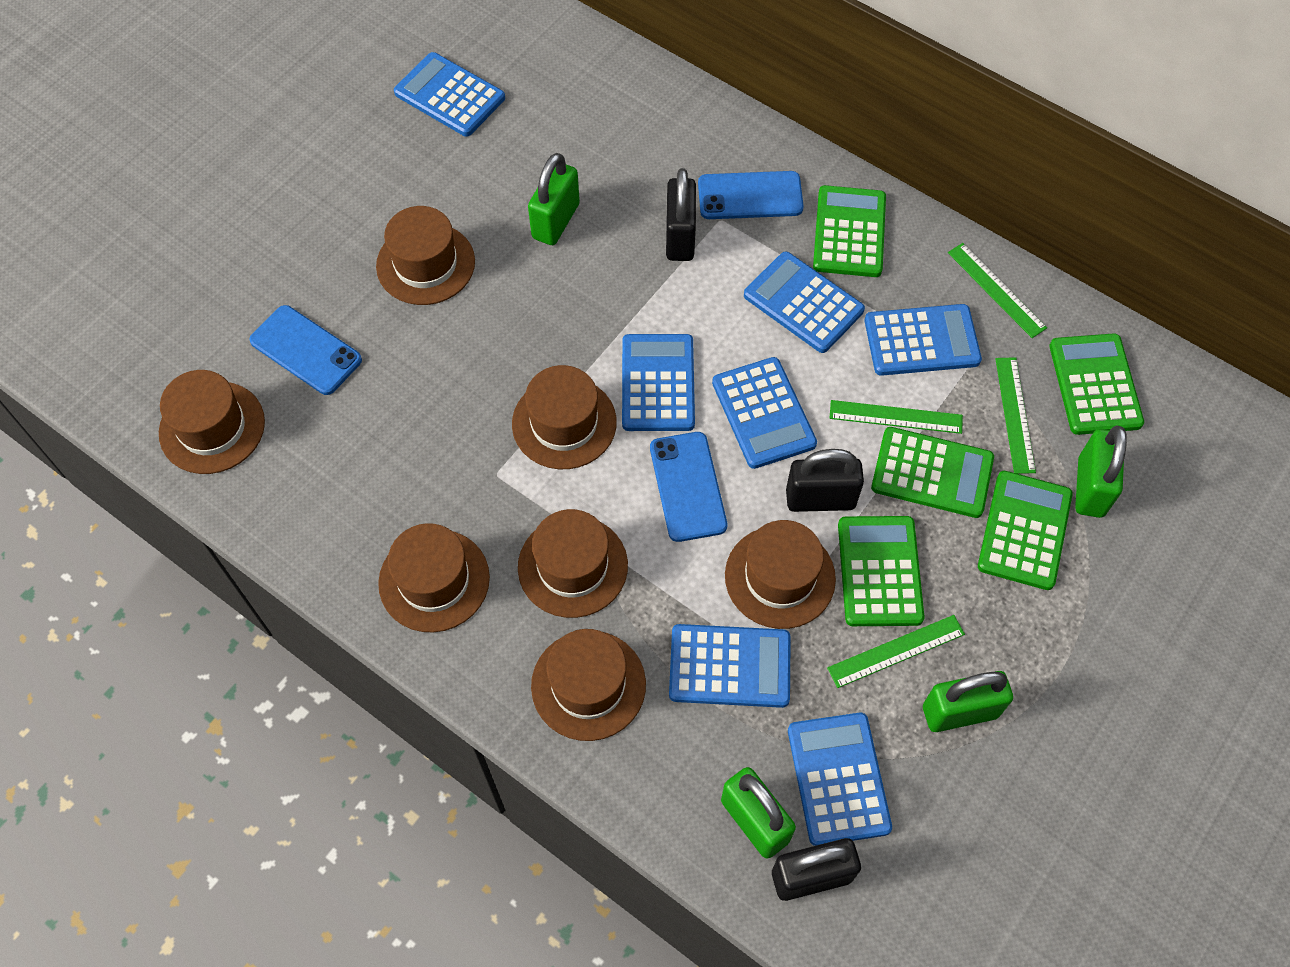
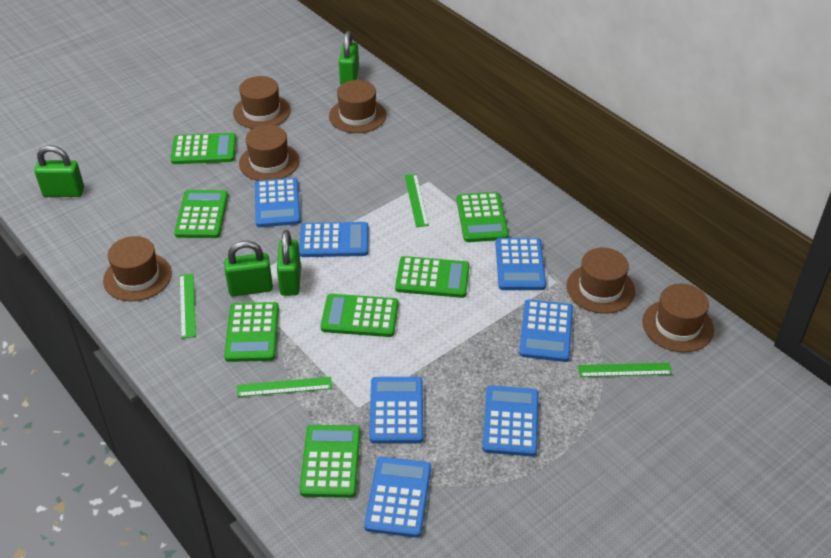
black padlock: 3 -> 0
blue phone: 3 -> 0
brown hat: 7 -> 6
green calculator: 5 -> 7

